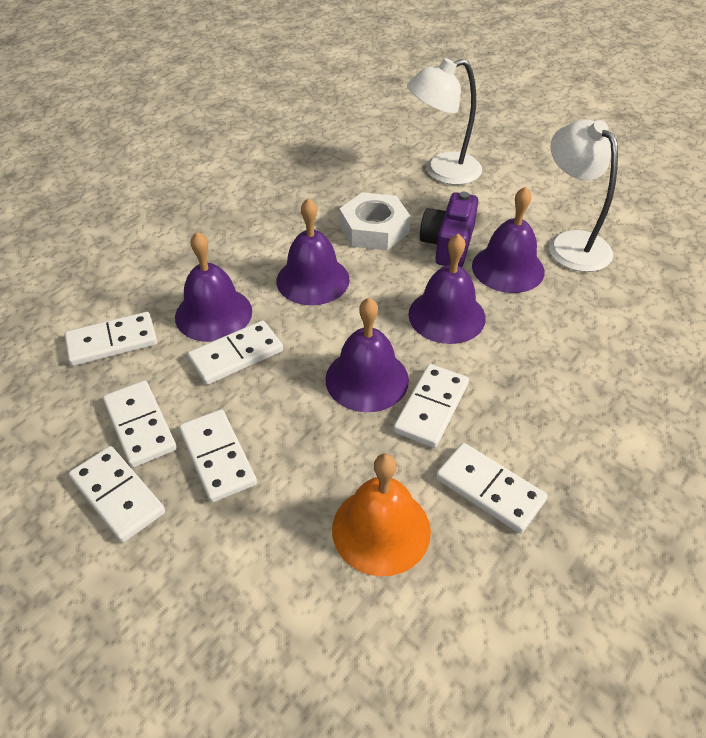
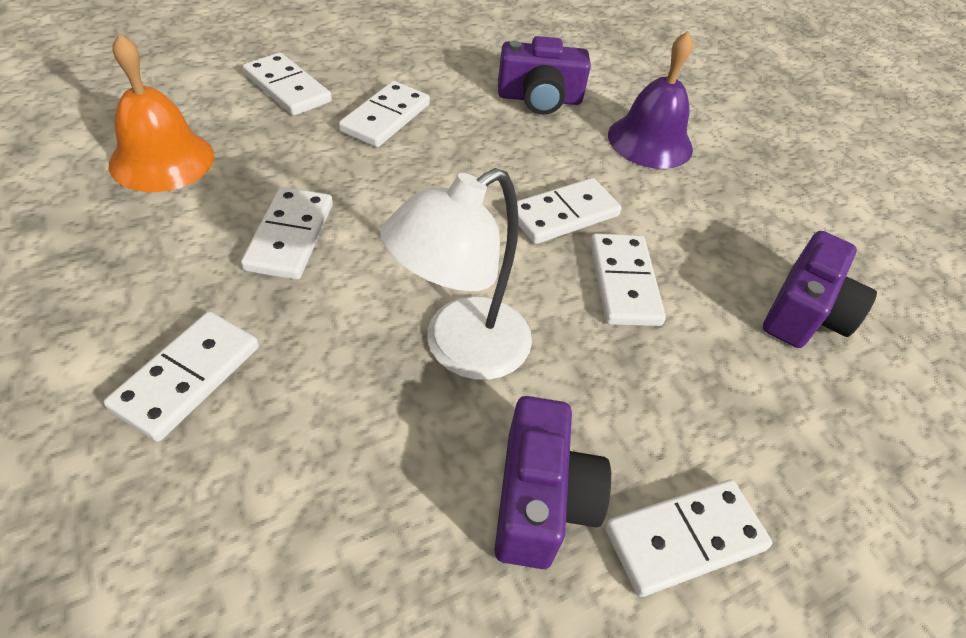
purple bell: 5 -> 1
purple camera: 1 -> 3
white lamp: 2 -> 1
white nut: 1 -> 0

